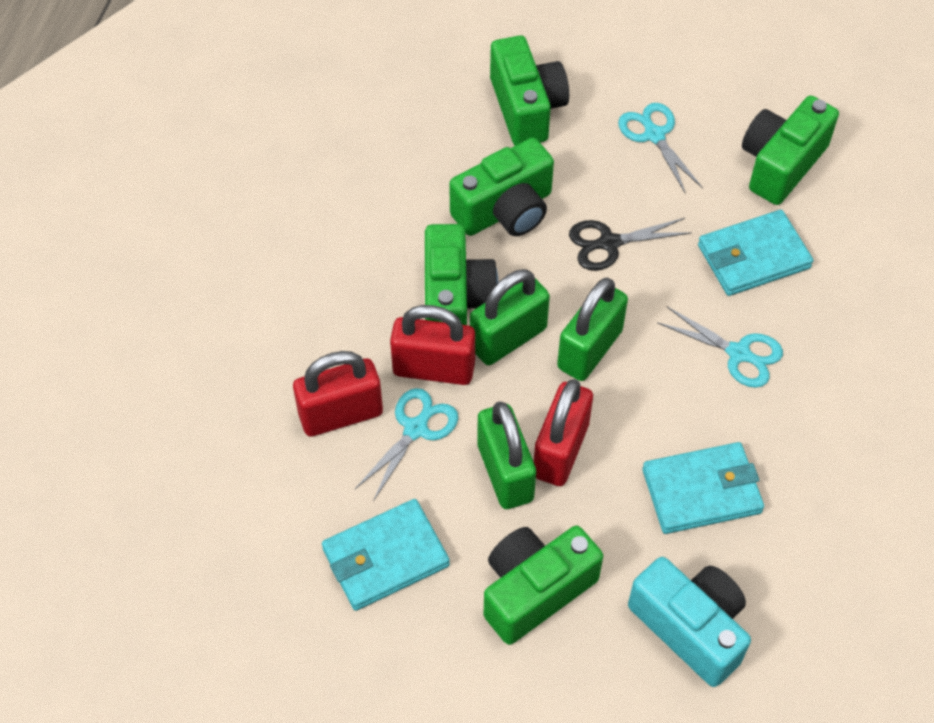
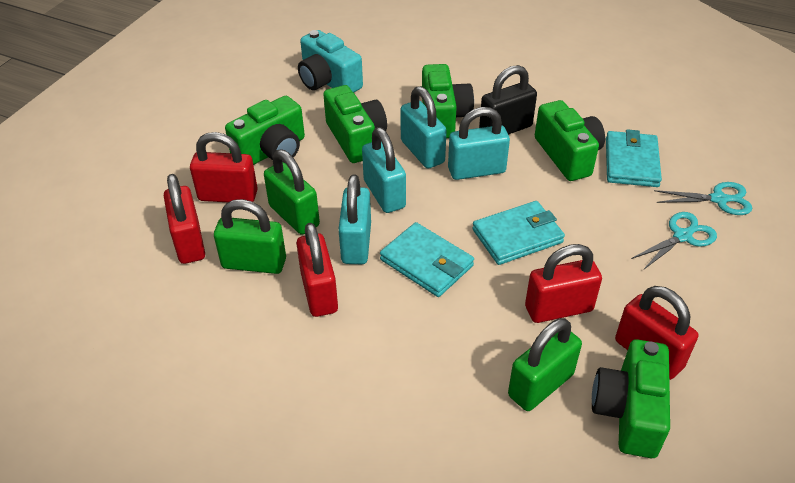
black padlock: 0 -> 1
black scissors: 1 -> 0
red padlock: 3 -> 5
turquoise padlock: 0 -> 4
turquoise scissors: 3 -> 2

